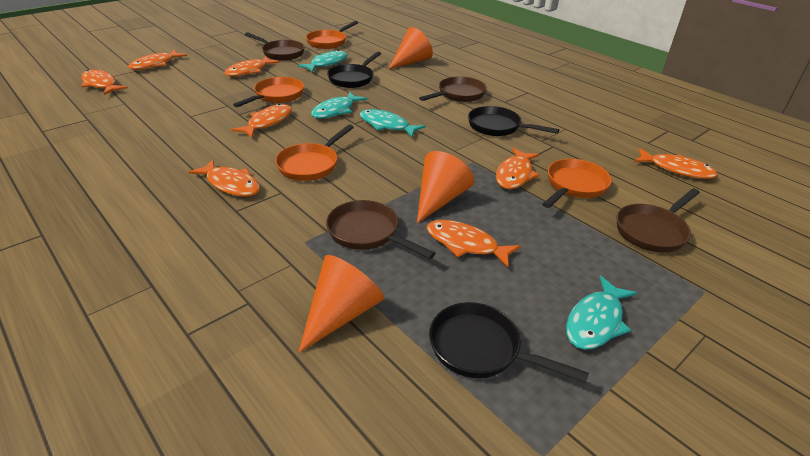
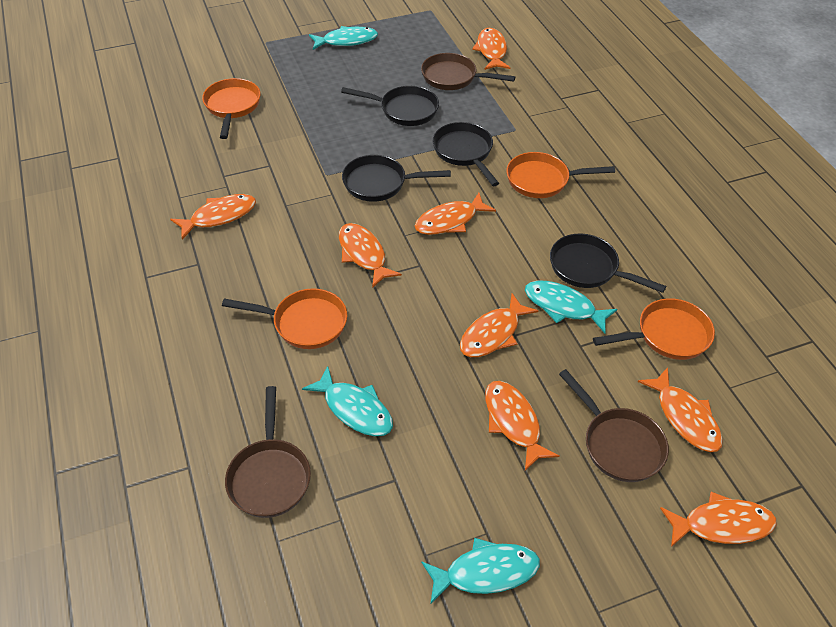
black pan: 3 -> 4
brown pan: 4 -> 3
orange cone: 3 -> 0

